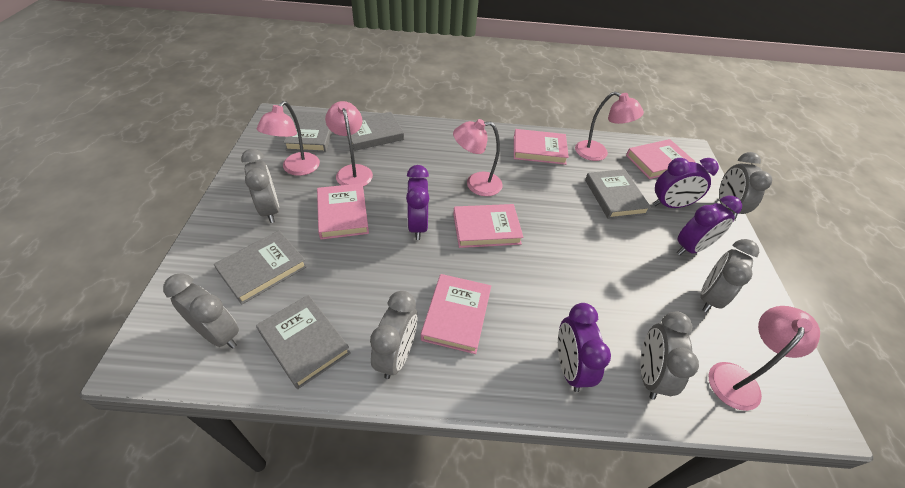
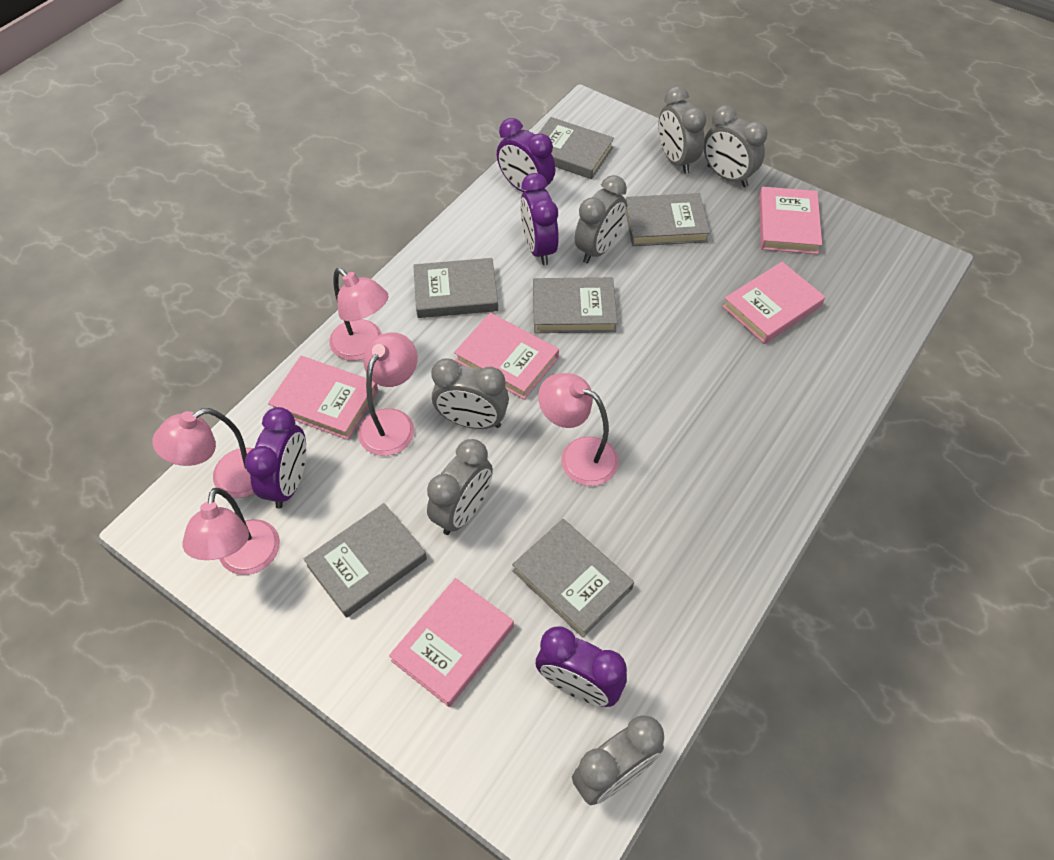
grey book: 5 -> 6

